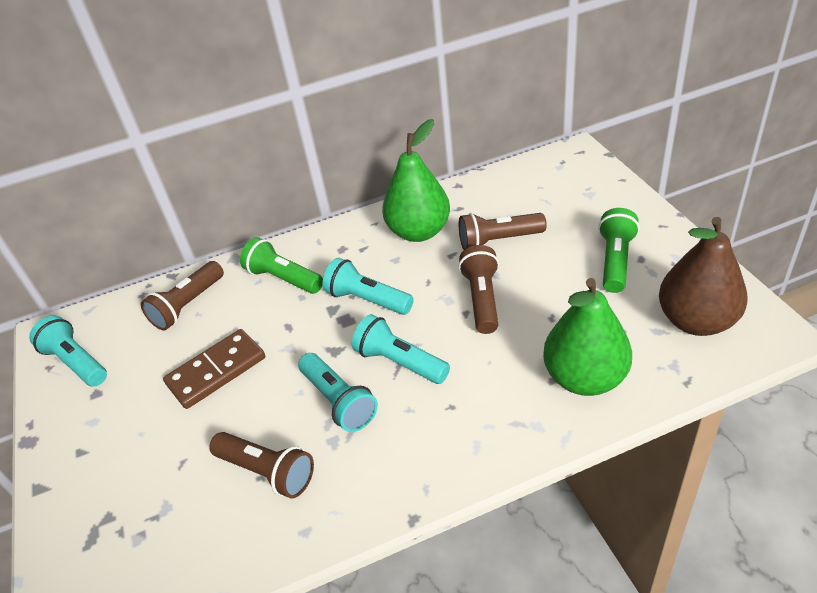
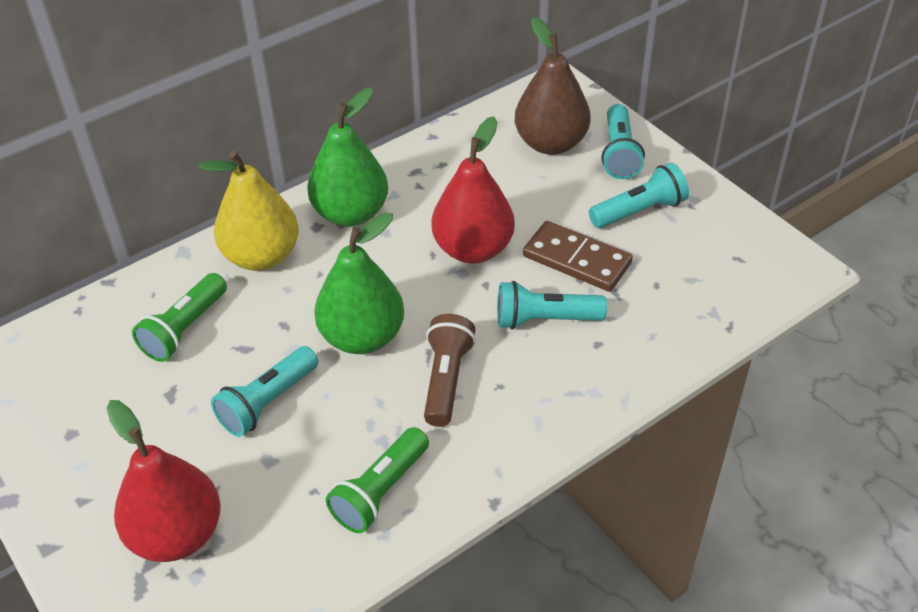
brown flashlight: 4 -> 1
red pear: 0 -> 2
yellow pear: 0 -> 1

